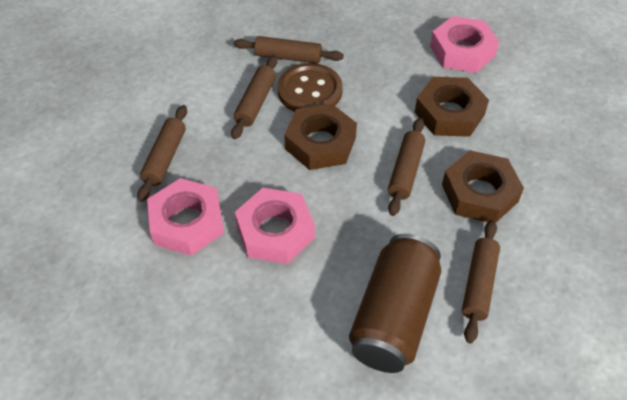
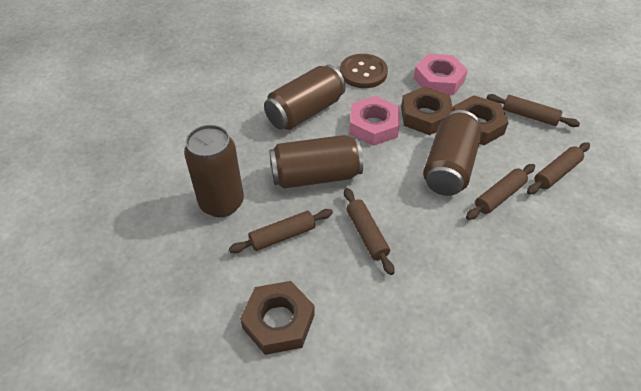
brown can: 1 -> 4
pink nut: 3 -> 2

